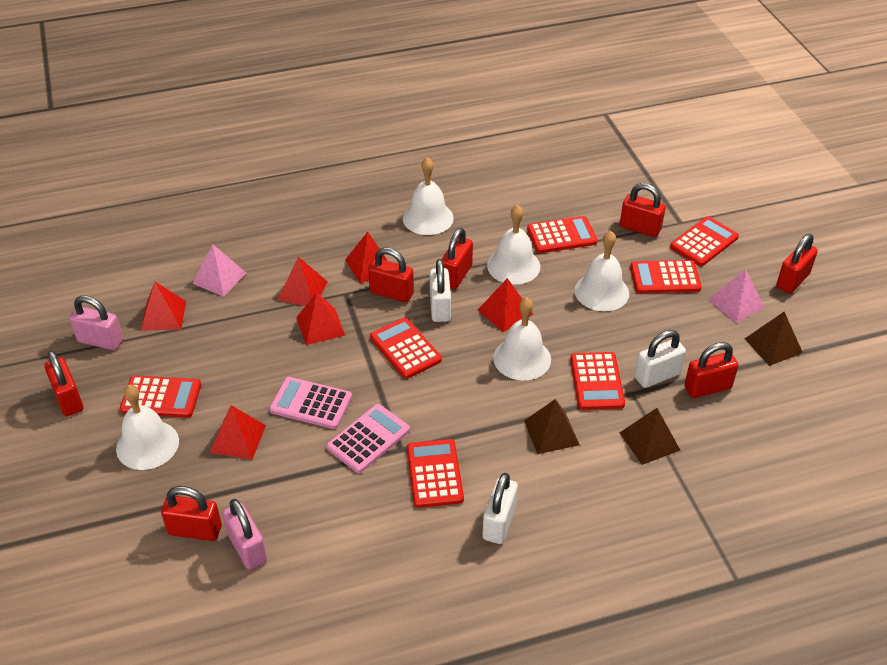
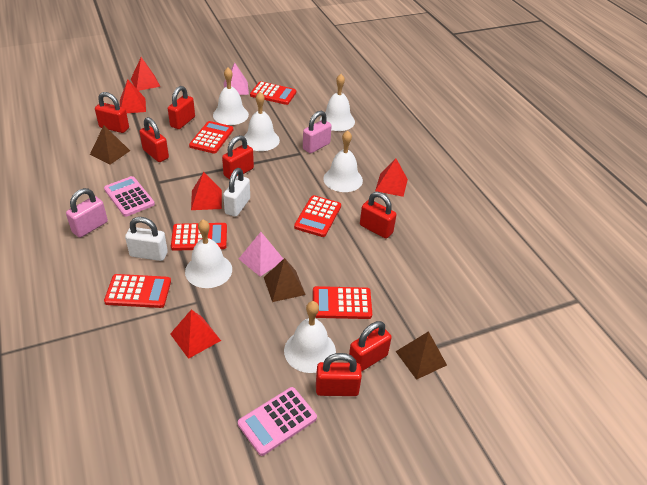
red calculator: 7 -> 6
red pyramid: 6 -> 5
white bell: 5 -> 6
white padlock: 3 -> 2

